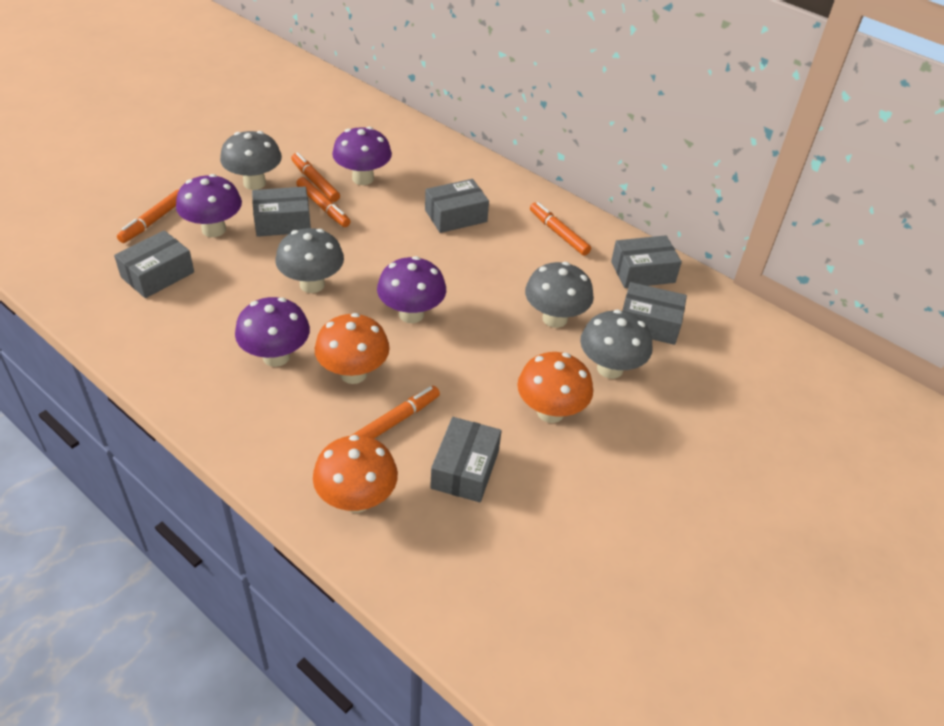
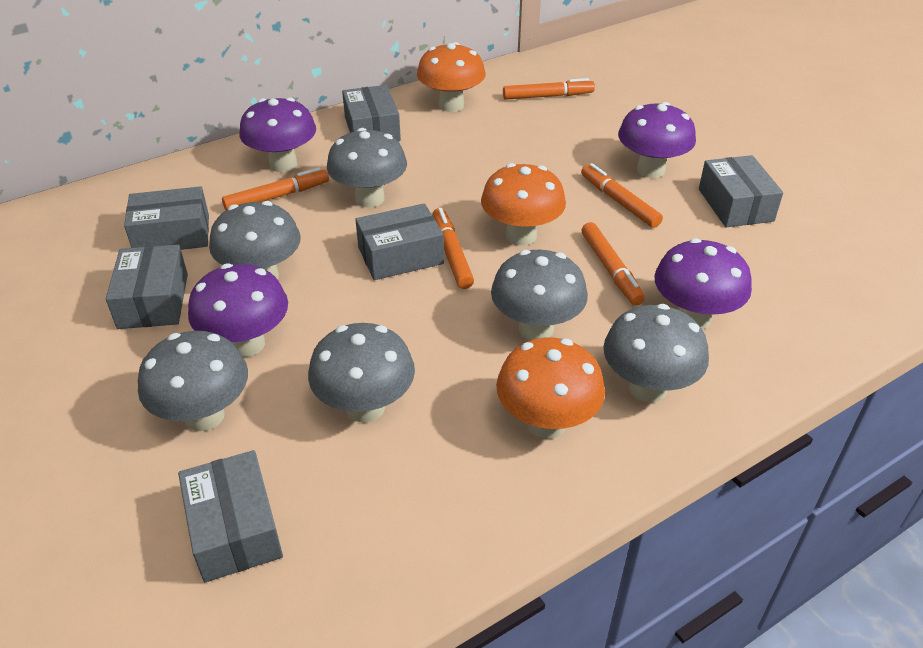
grey mushroom: 4 -> 6

